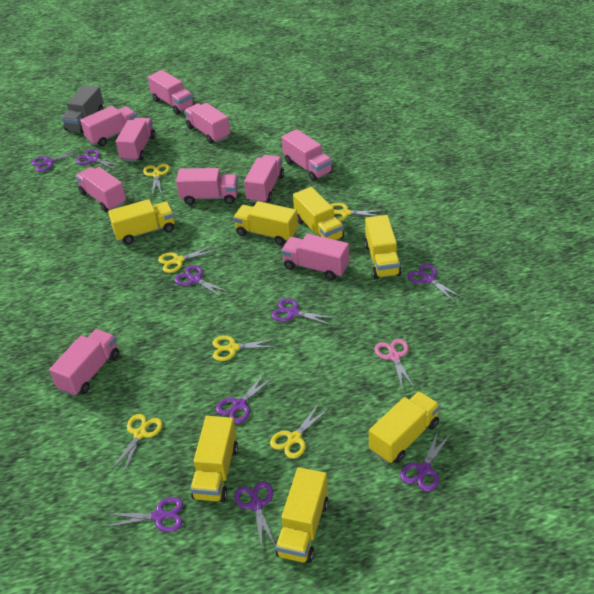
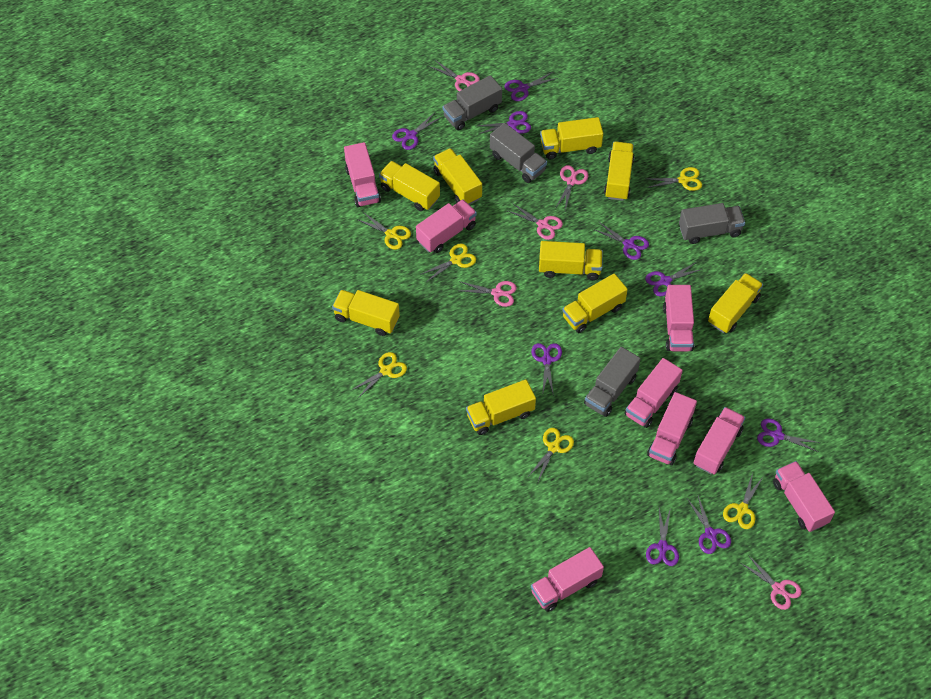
grey truck: 1 -> 4
pink scissors: 1 -> 5
pink truck: 10 -> 8
yellow truck: 7 -> 9

